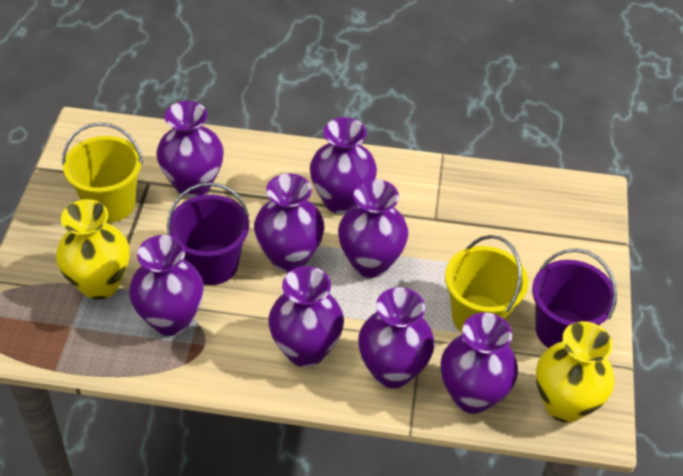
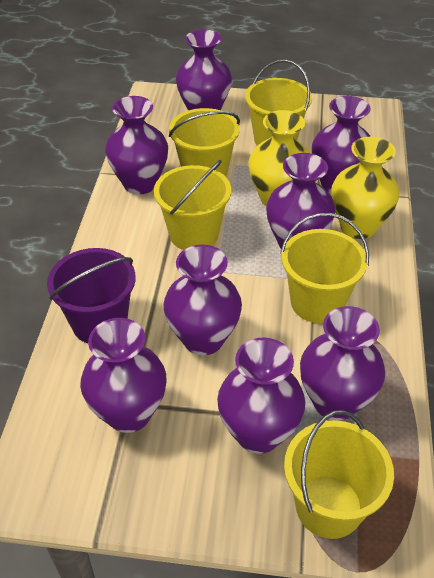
purple bucket: 2 -> 1
yellow bucket: 2 -> 5

